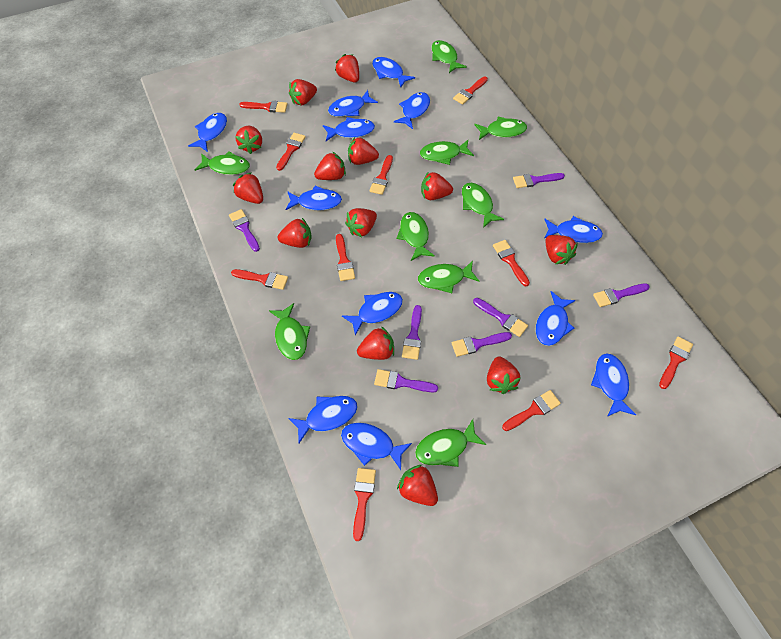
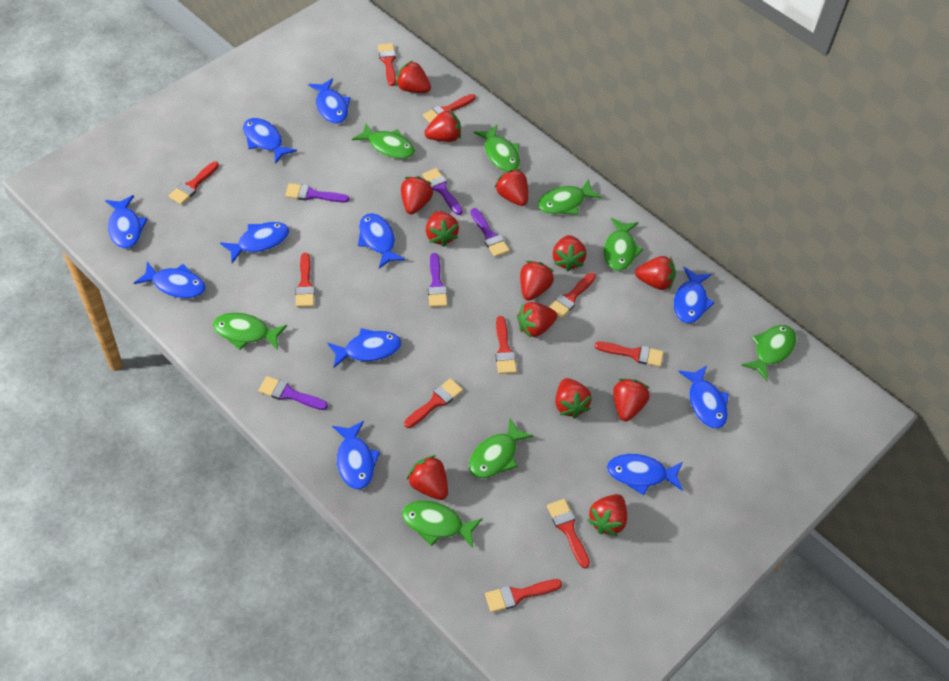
blue fish: 12 -> 11
green fish: 9 -> 8
purple brush: 7 -> 5

